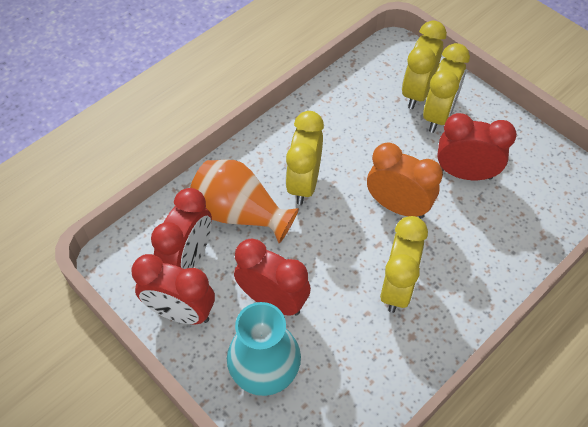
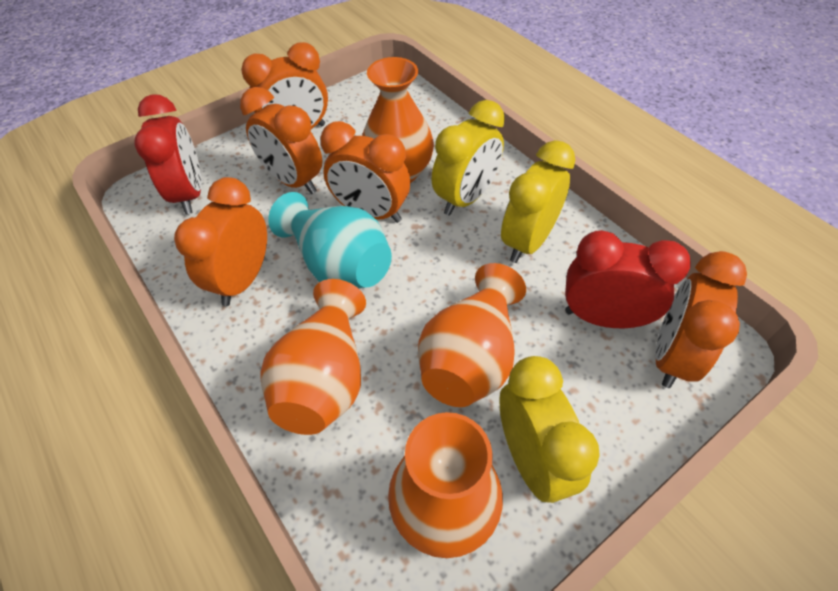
orange clock: 1 -> 5
orange vase: 1 -> 4
red clock: 4 -> 2
yellow clock: 4 -> 3

